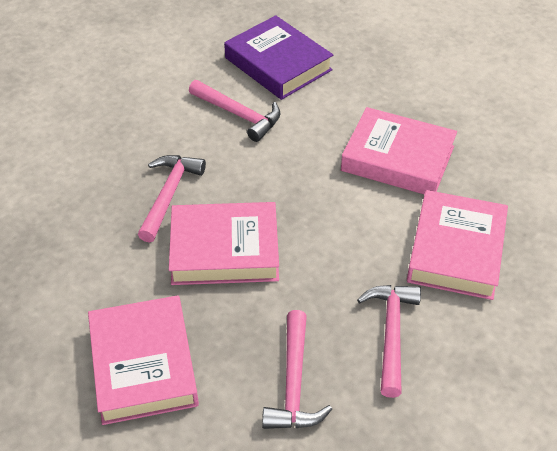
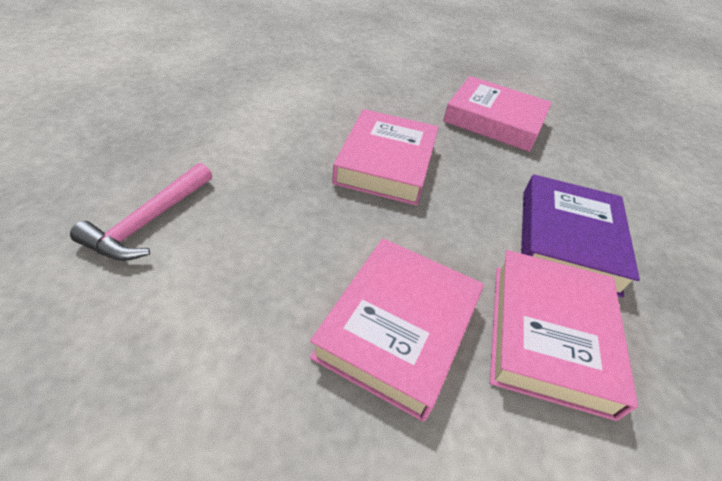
pink hammer: 4 -> 1

